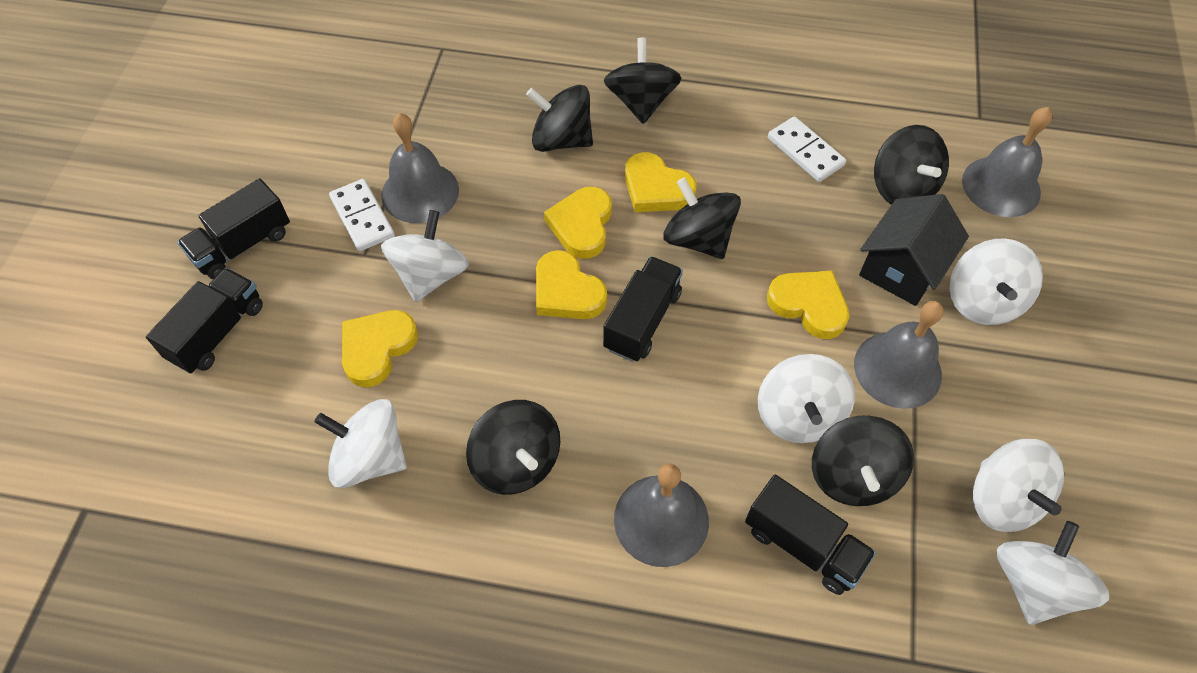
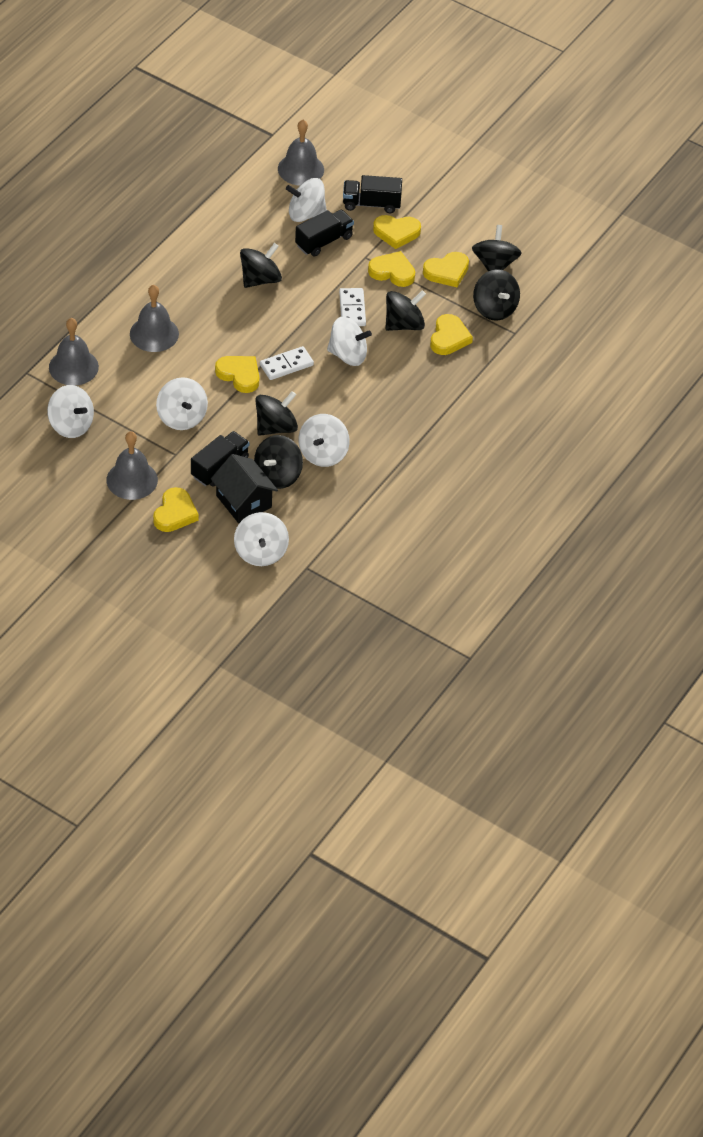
black truck: 4 -> 3
yellow heart: 5 -> 6

